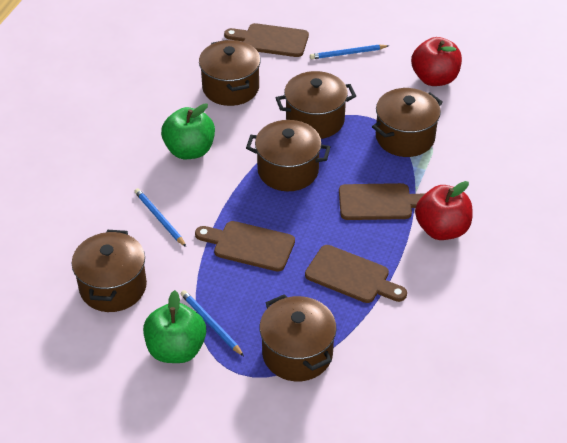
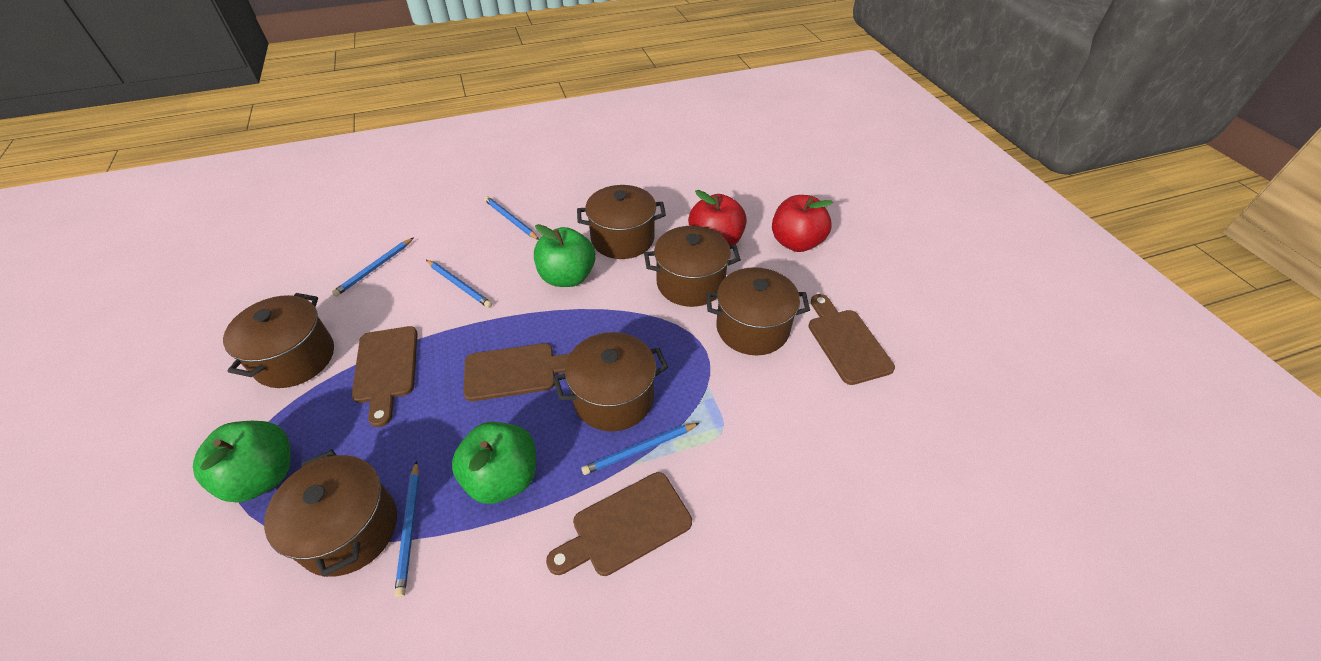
blue pencil: 3 -> 5
green apple: 2 -> 3

